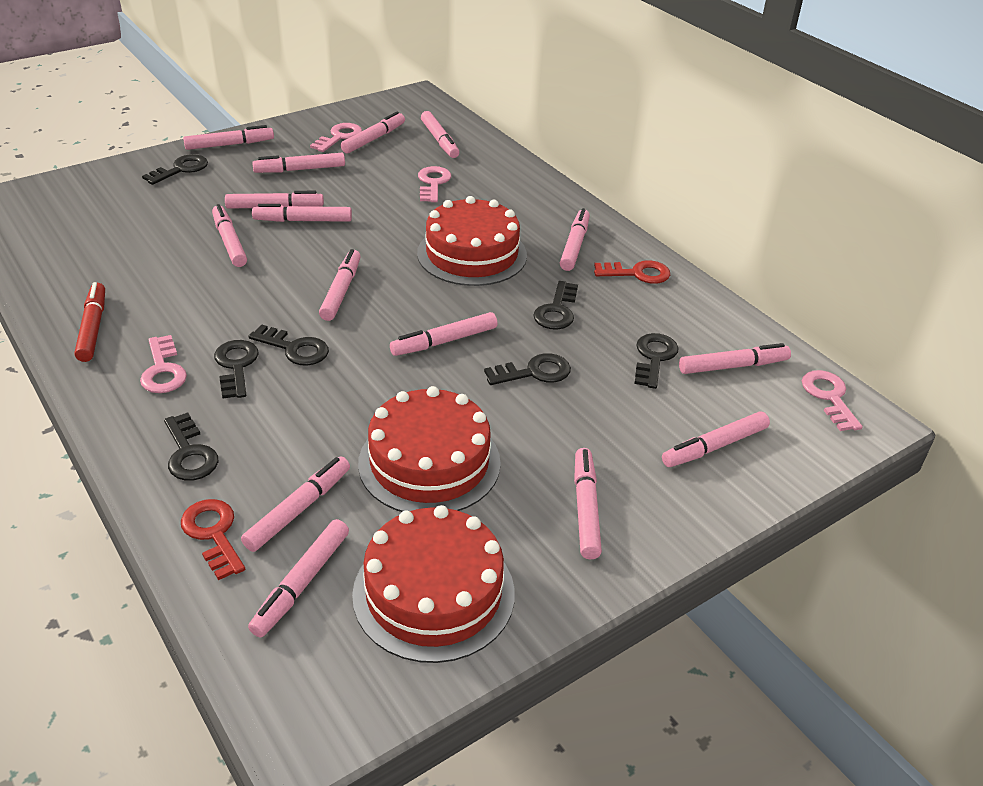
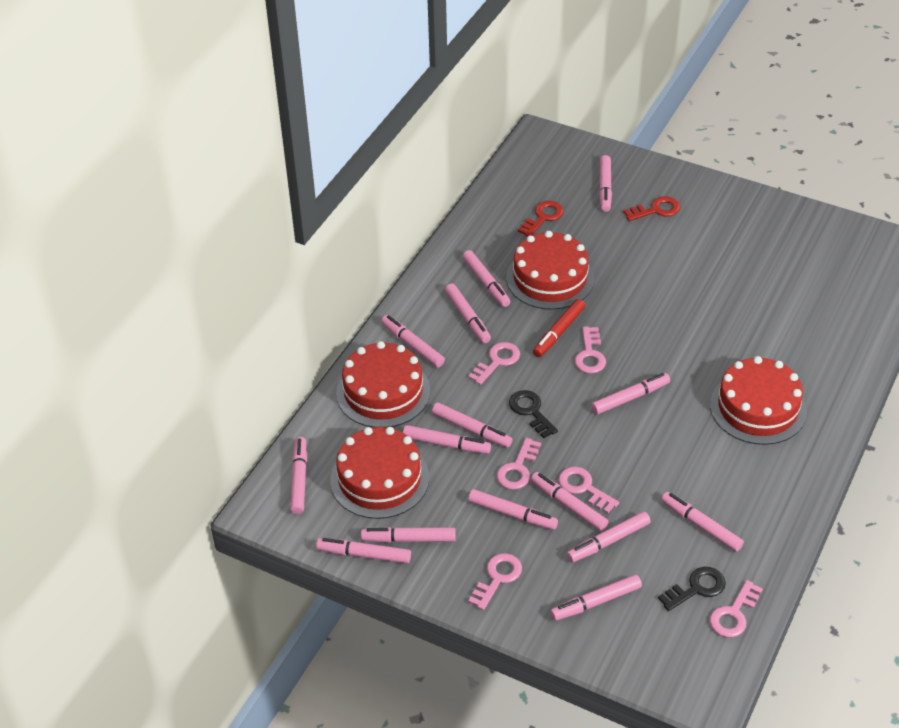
black key: 7 -> 2
pink key: 4 -> 6
red cake: 3 -> 4

